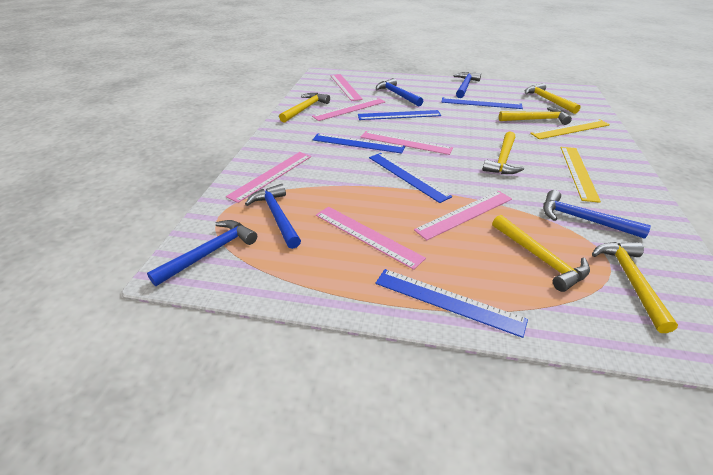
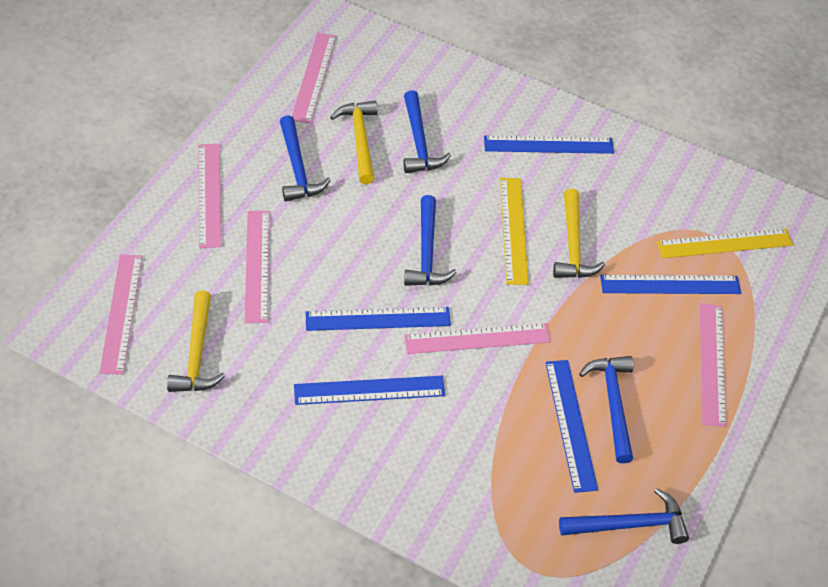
yellow hammer: 6 -> 3

